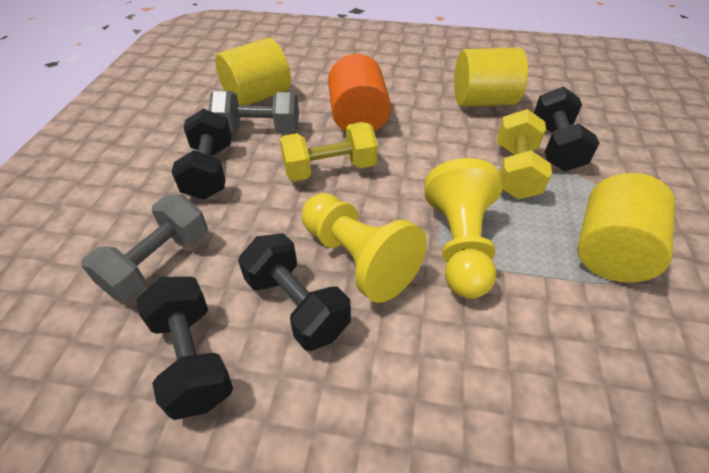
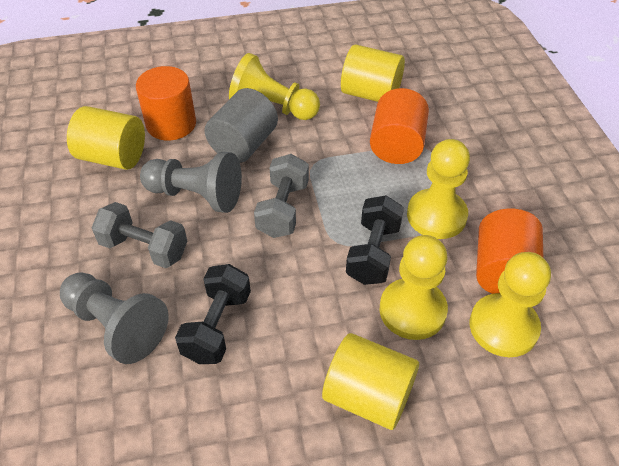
black dumbbell: 4 -> 2
grey cylinder: 0 -> 1
grey pawn: 0 -> 2
orange cylinder: 1 -> 3
yellow dumbbell: 2 -> 0
yellow pawn: 2 -> 4

